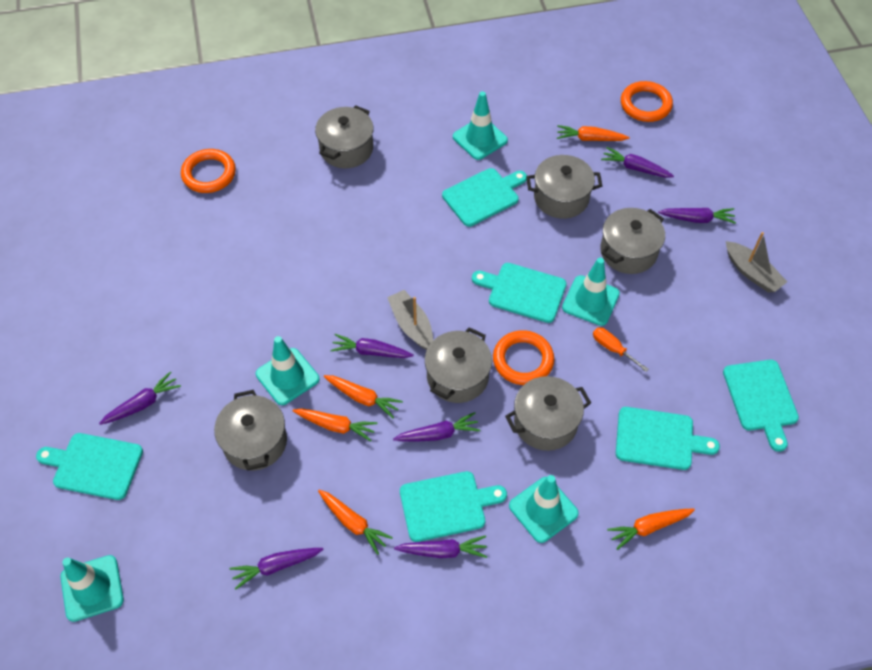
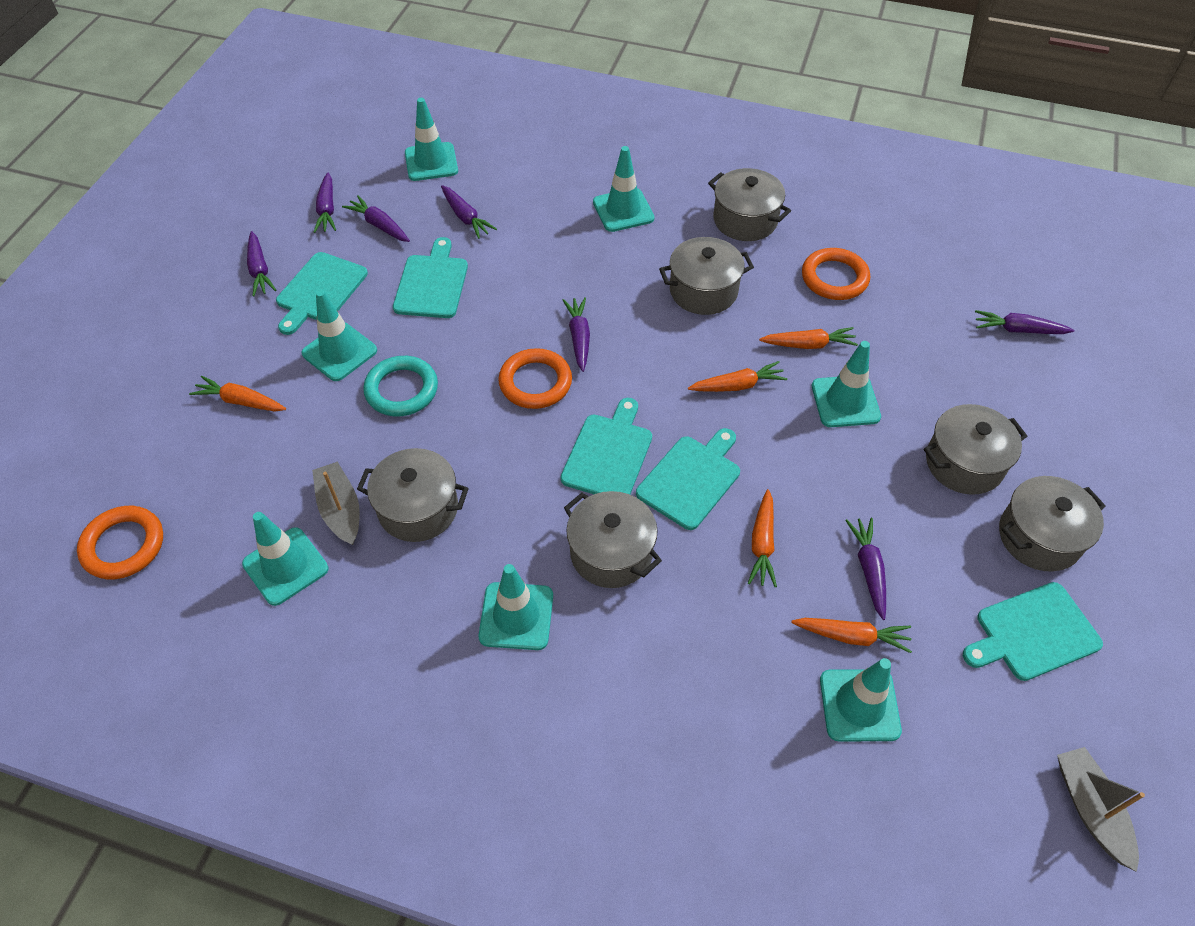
orange screwdriver: 1 -> 0
turquoise cutting board: 6 -> 5
turquoise ring: 0 -> 1
turquoise traffic cone: 5 -> 7

